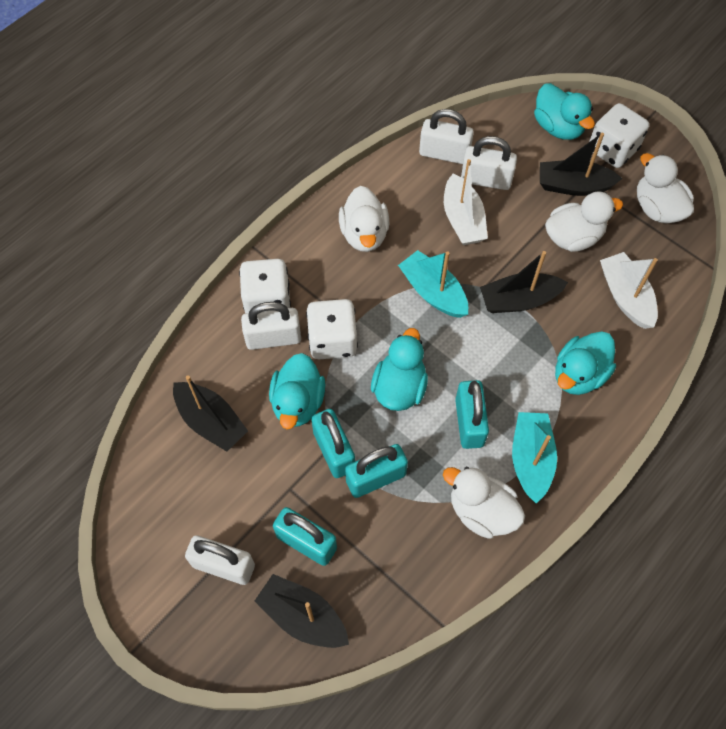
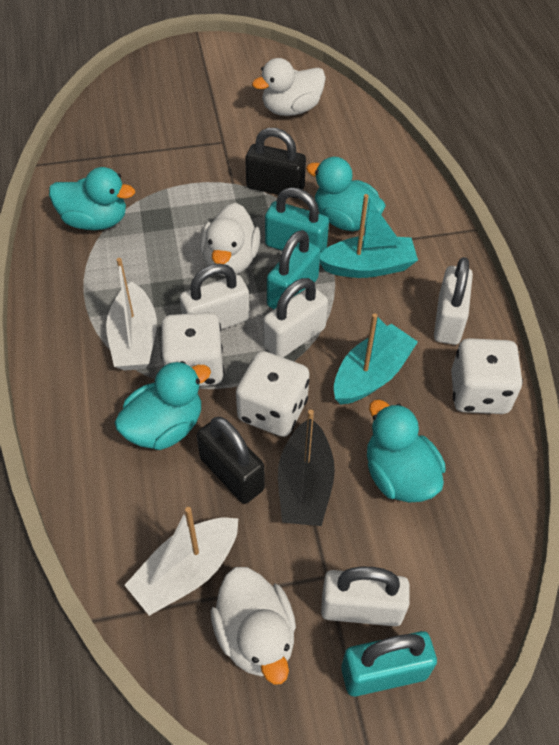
black boat: 4 -> 1
black padlock: 0 -> 2
turquoise padlock: 4 -> 3
white duck: 4 -> 3

